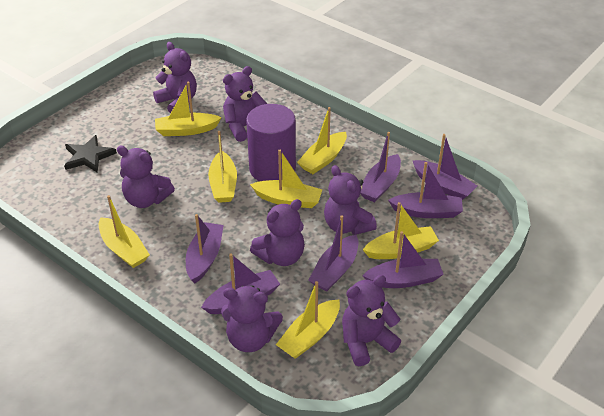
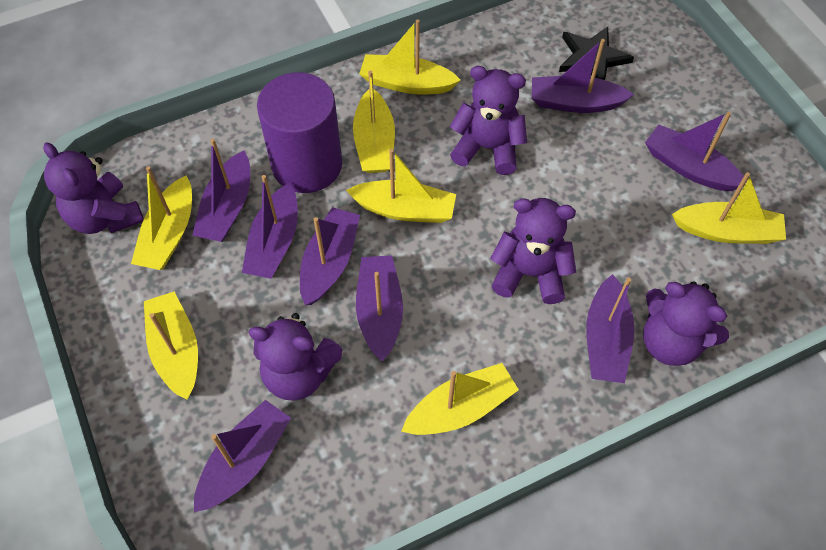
purple boat: 7 -> 8
purple teddy bear: 7 -> 5

